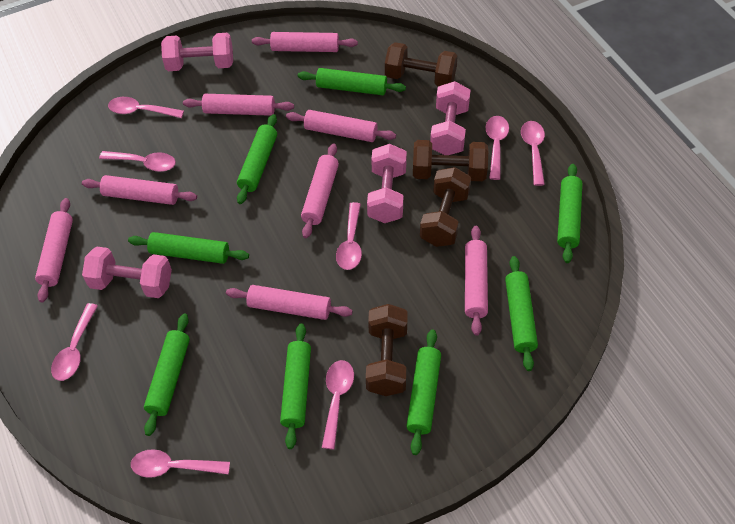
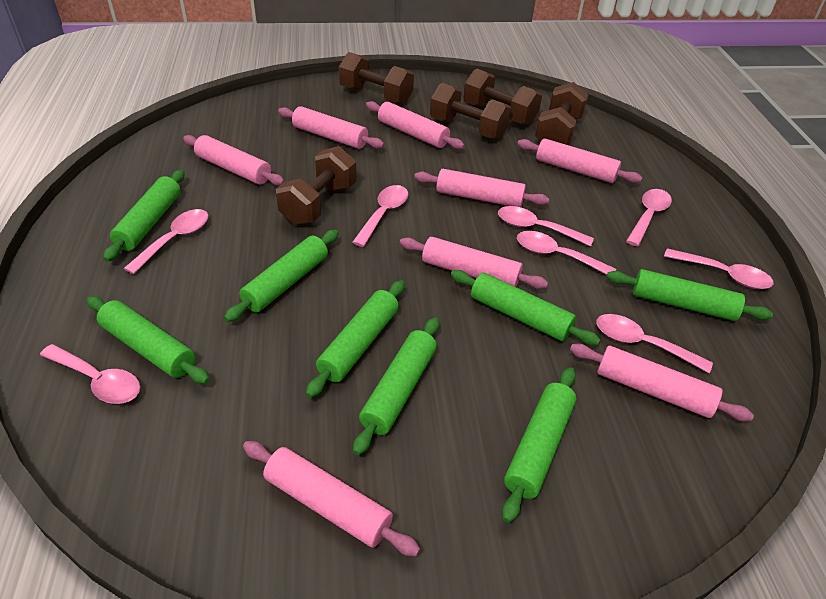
brown dumbbell: 4 -> 5
pink dumbbell: 4 -> 0

